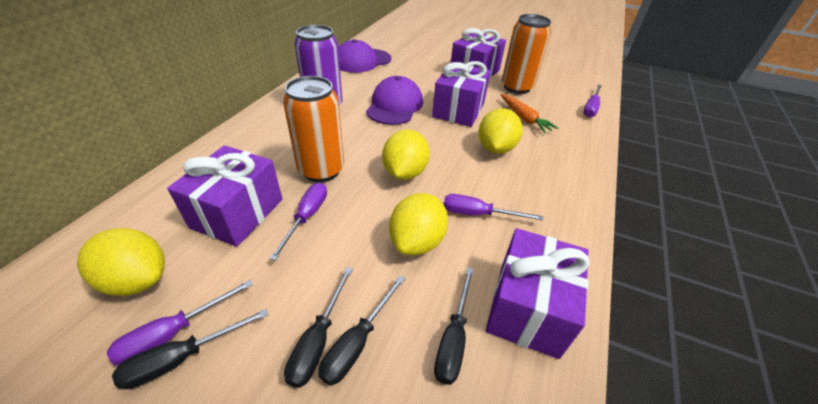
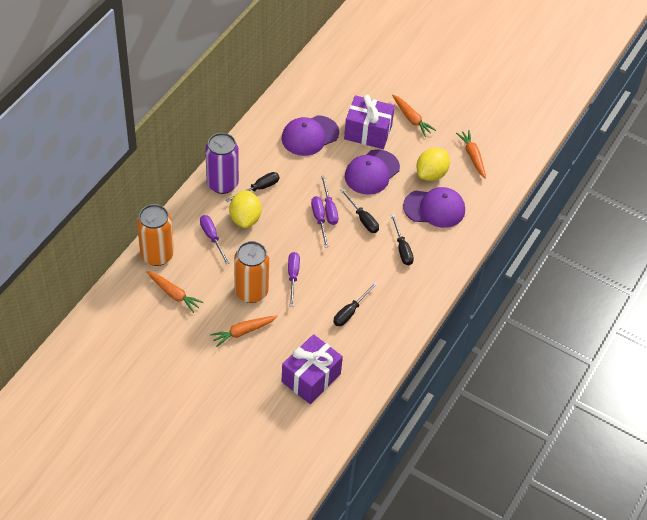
orange carrot: 1 -> 4
purple cap: 2 -> 3
purple gift: 4 -> 2
yellow lemon: 4 -> 2

